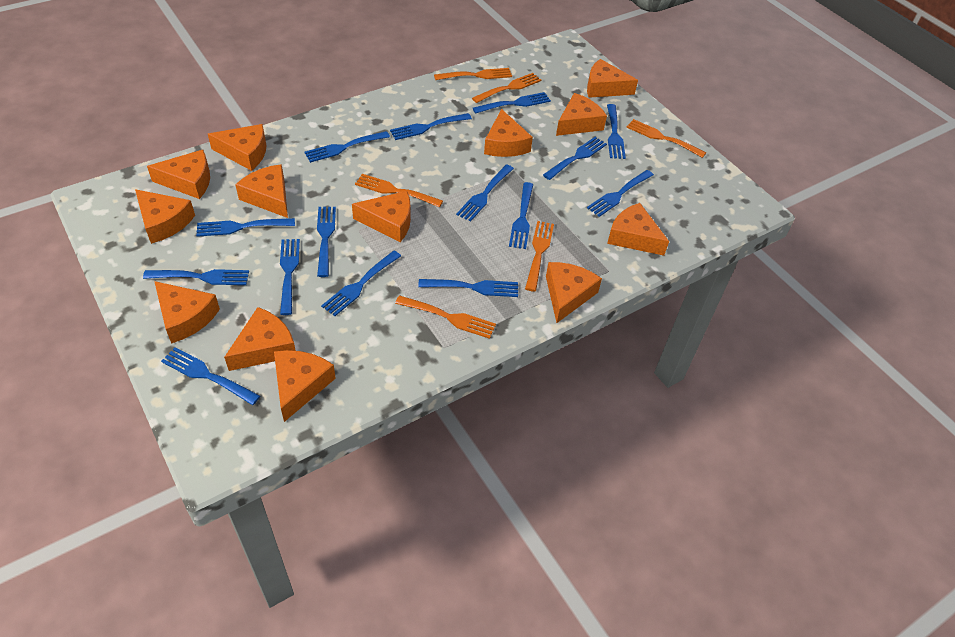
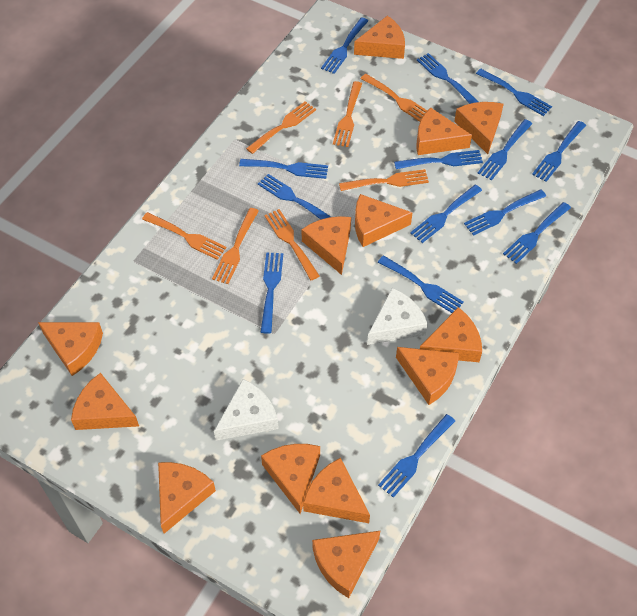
blue fork: 15 -> 14
orange fork: 6 -> 7
white cheese: 0 -> 2

